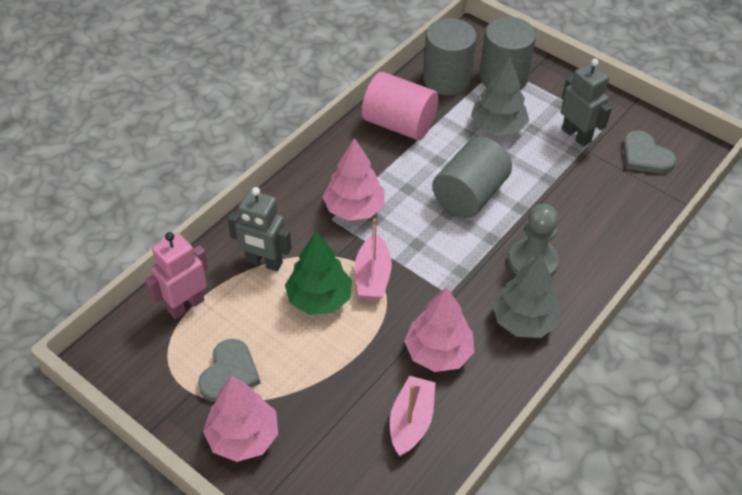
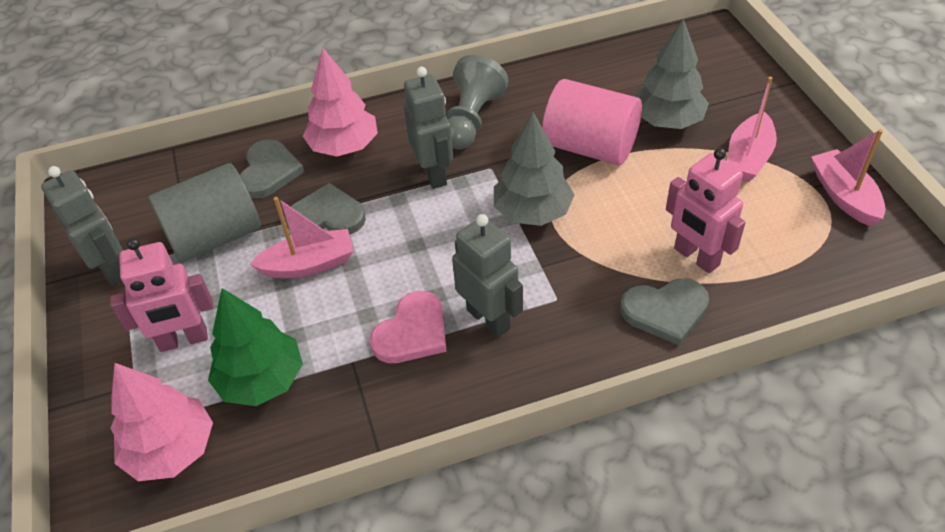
grey cylinder: 3 -> 1
grey heart: 2 -> 3
grey robot: 2 -> 3
pink boat: 2 -> 3
pink heart: 0 -> 1
pink robot: 1 -> 2
pink tree: 3 -> 2

